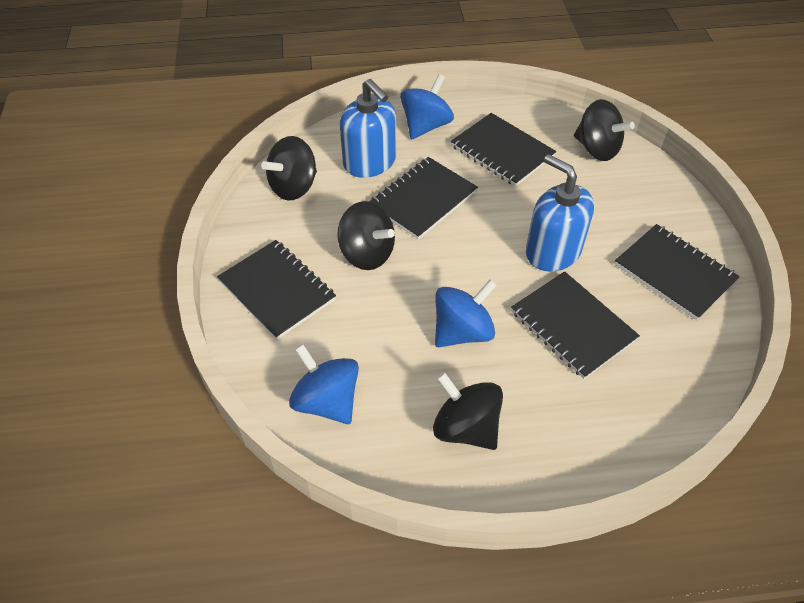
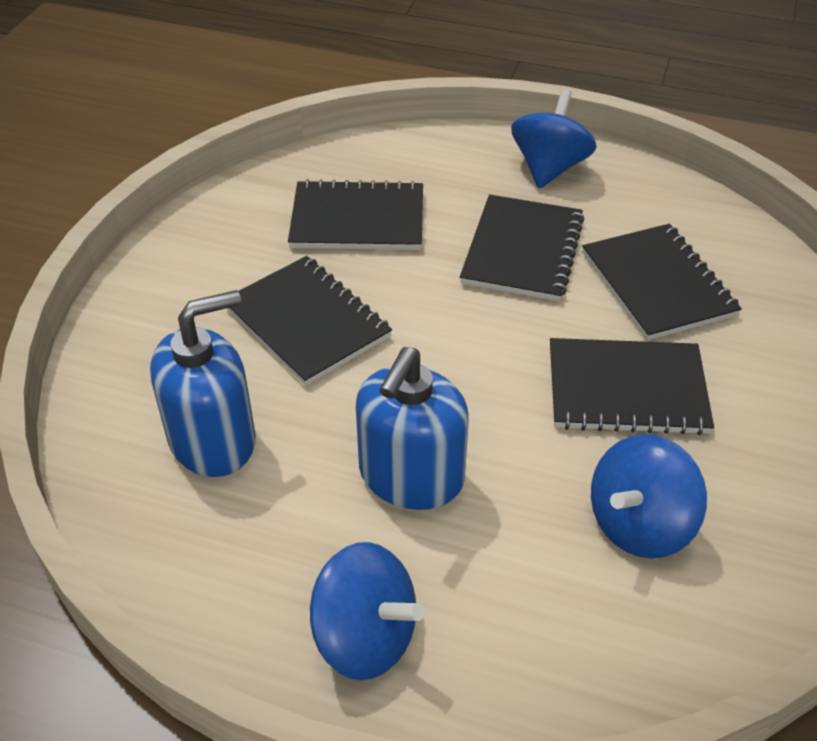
black spinning top: 4 -> 0

